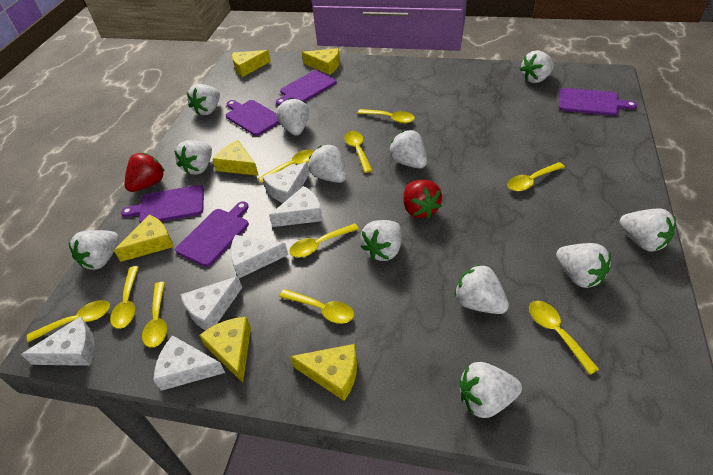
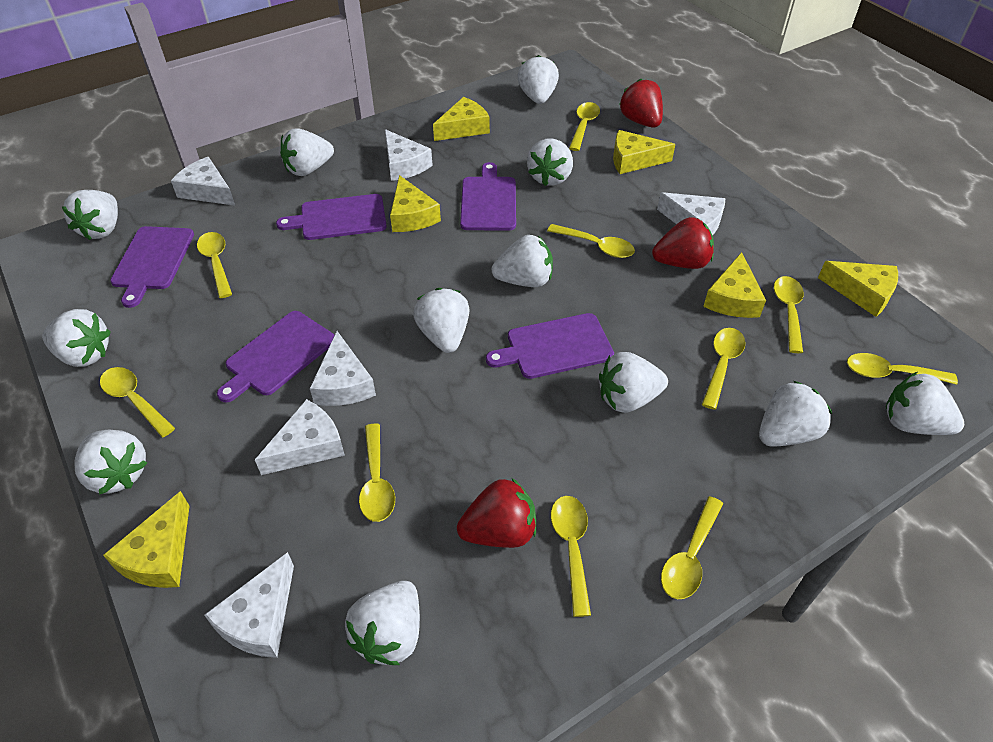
red strawberry: 2 -> 3

